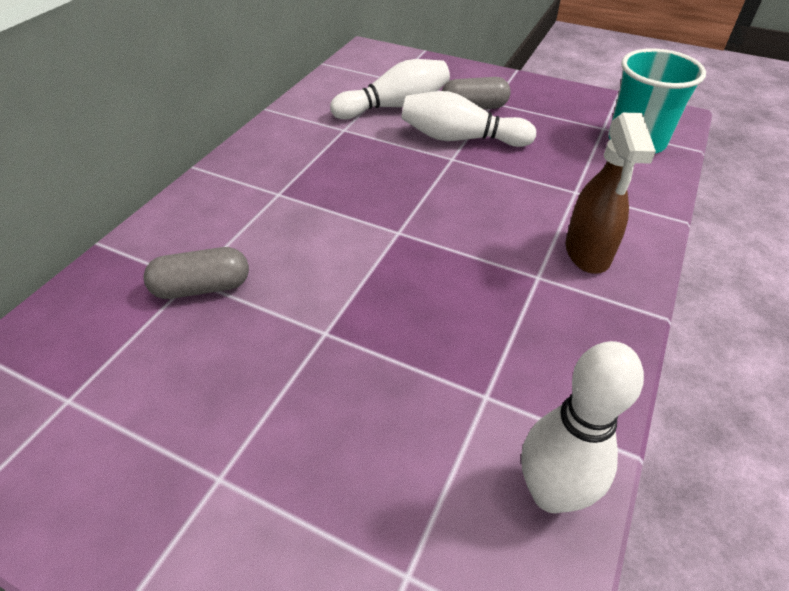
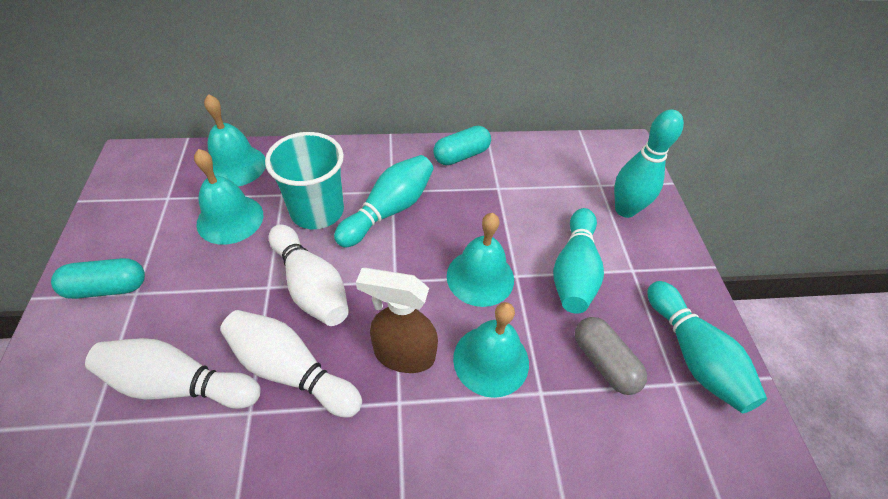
grey capsule: 2 -> 1
turquoise bell: 0 -> 4
turquoise bowling pin: 0 -> 4
turquoise capsule: 0 -> 2

